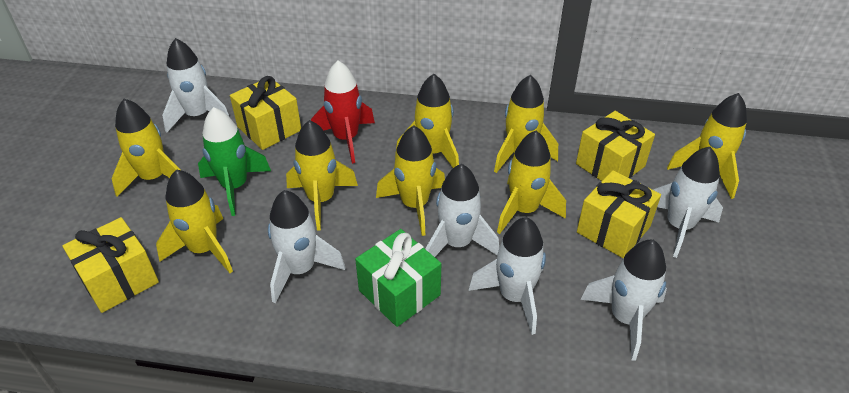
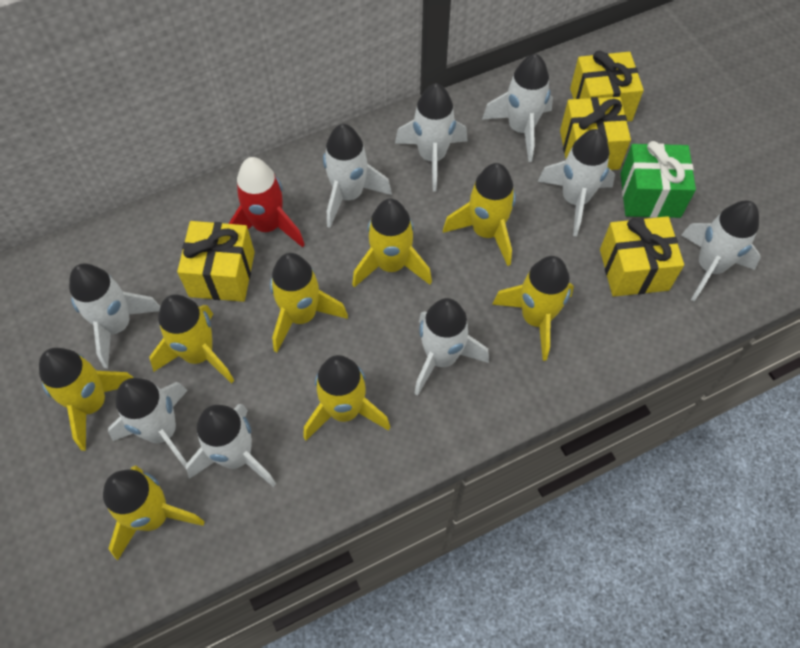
green rocket: 1 -> 0
white rocket: 6 -> 9

